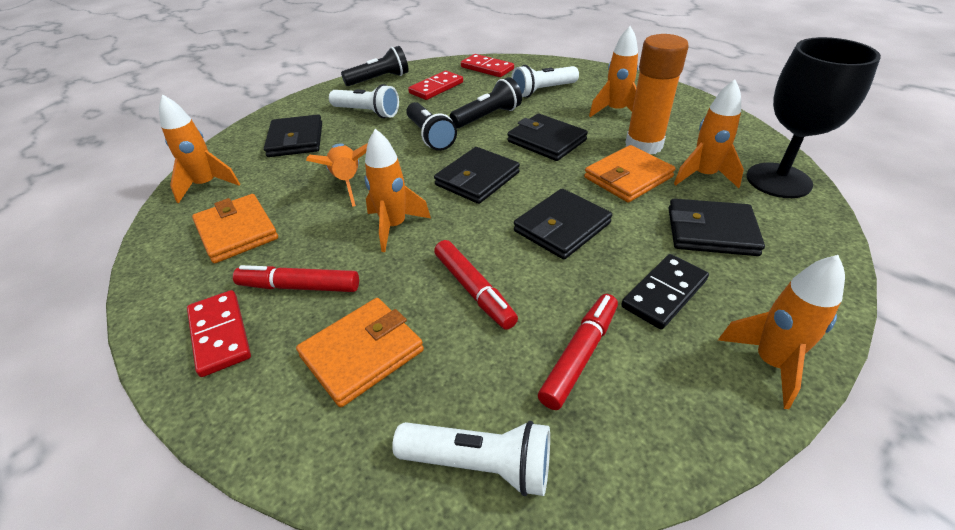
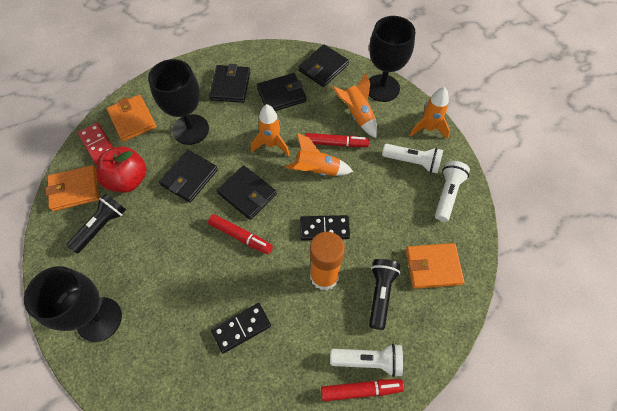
black domino: 1 -> 2
black flashlight: 3 -> 2
black goblet: 1 -> 3
orange rocket: 6 -> 4
red apple: 0 -> 1
red domino: 3 -> 1

